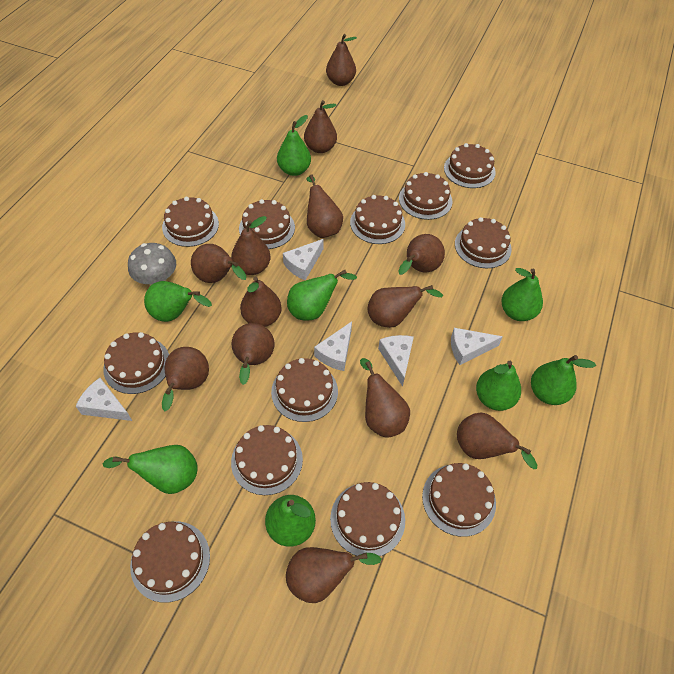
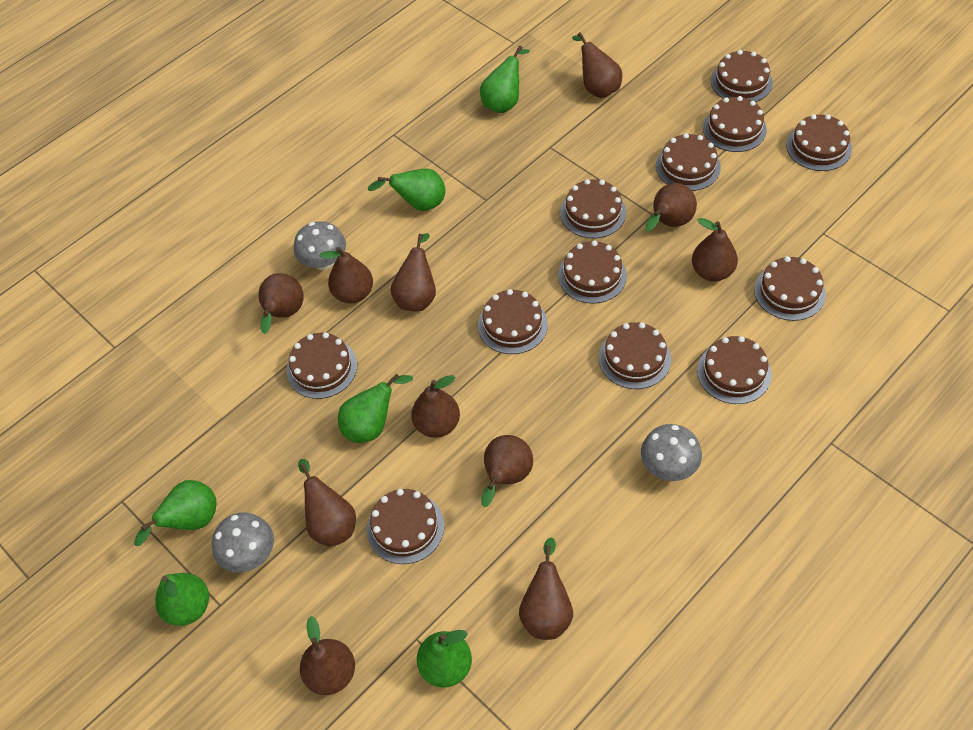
brown pear: 13 -> 11
green pear: 8 -> 6
grey mushroom: 1 -> 3
white cheese: 5 -> 0

